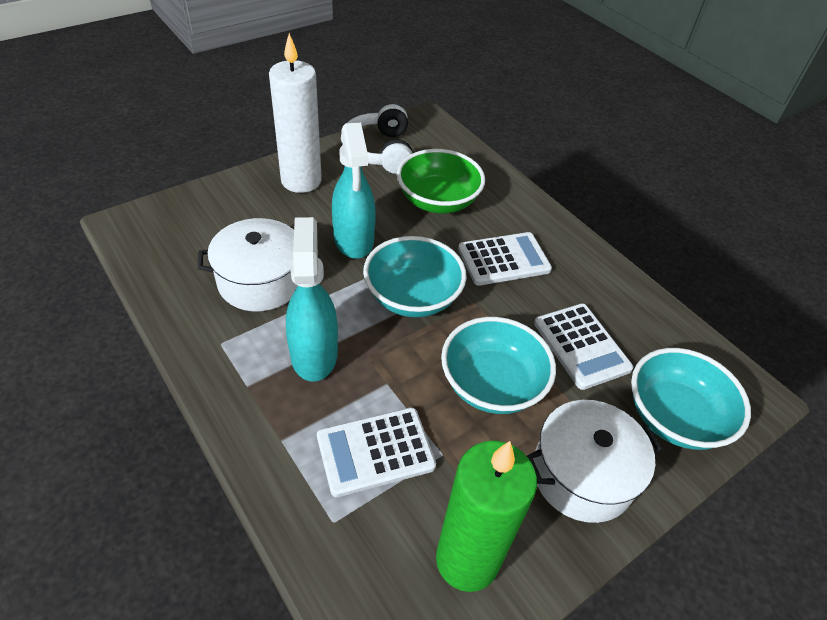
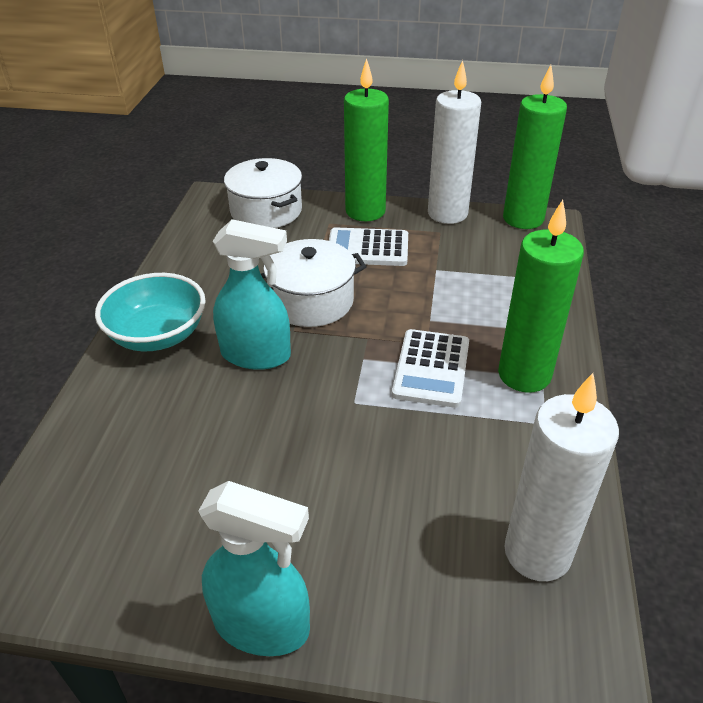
green bowl: 1 -> 0
green candle: 1 -> 3
turquoise bowl: 3 -> 1
white calculator: 3 -> 2
white candle: 1 -> 2
white headphones: 1 -> 0

